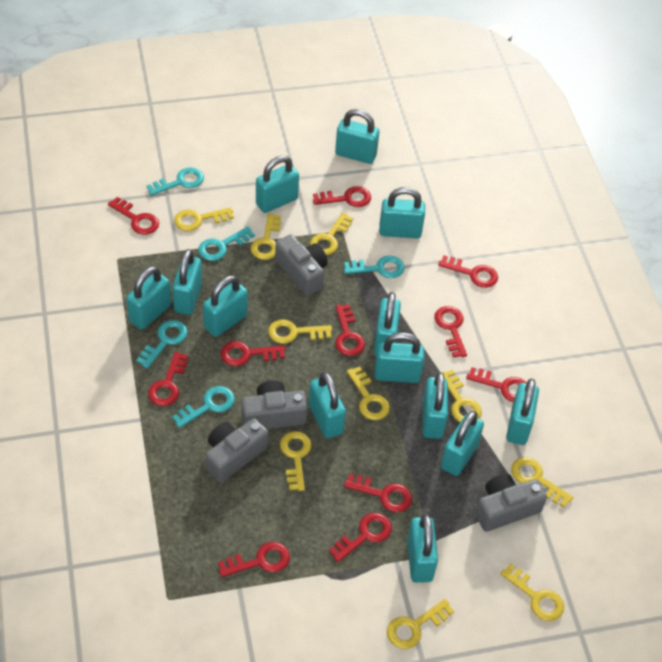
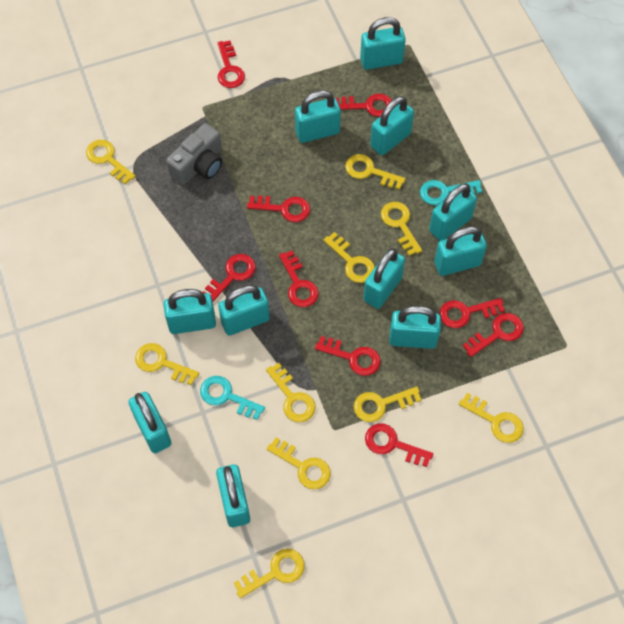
grey camera: 4 -> 1
red key: 11 -> 9
turquoise key: 5 -> 2
turquoise padlock: 13 -> 11

